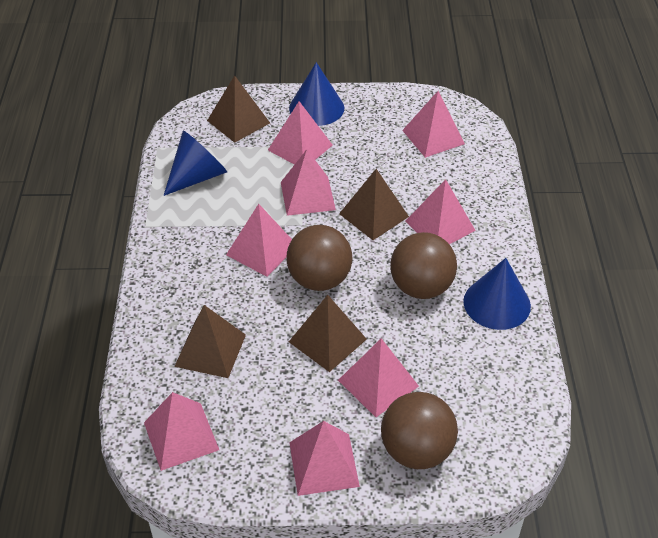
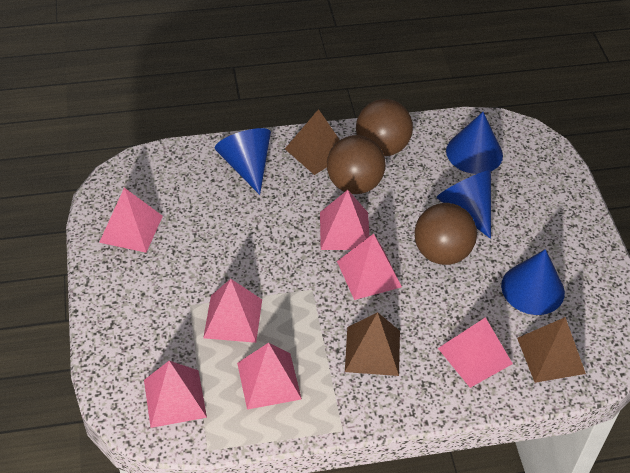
blue cone: 3 -> 4
brown pyramid: 4 -> 3
pink pyramid: 8 -> 7

